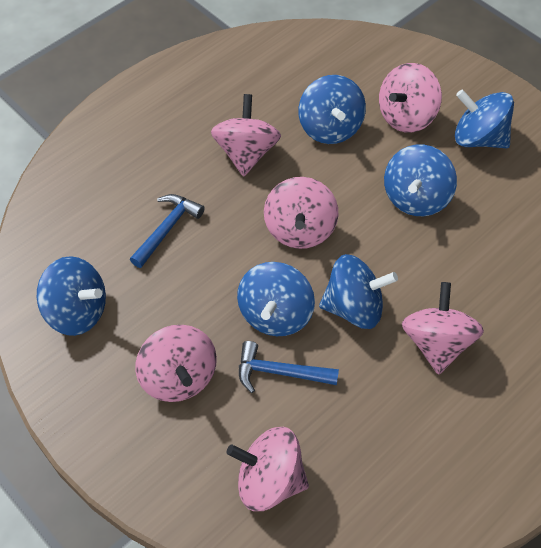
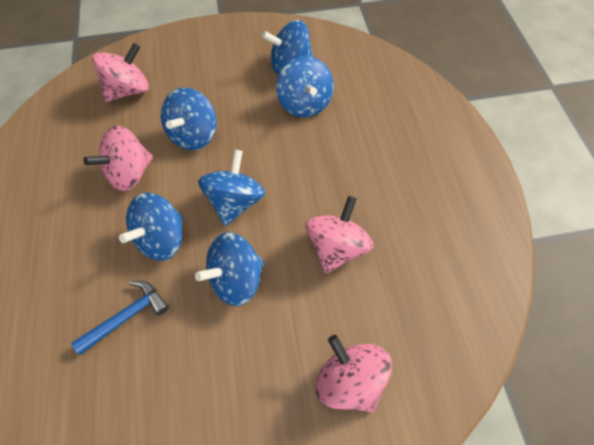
blue hammer: 2 -> 1
pink spinning top: 6 -> 4

